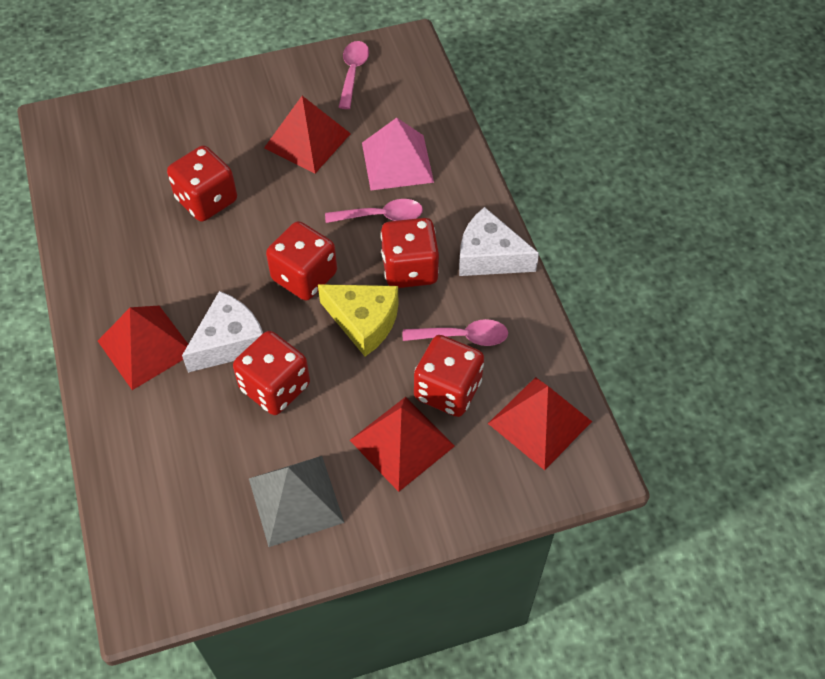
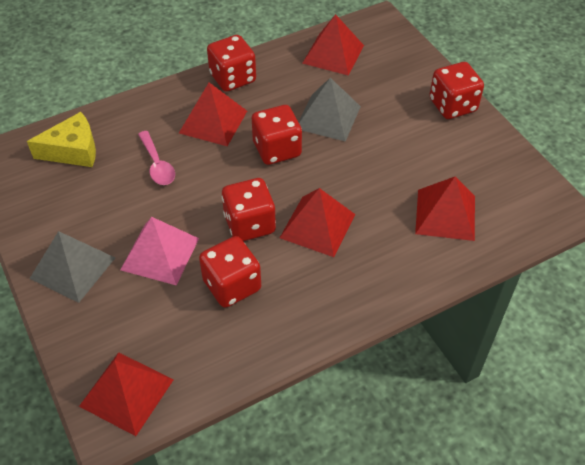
grey pyramid: 1 -> 2
pink spoon: 3 -> 1
red pyramid: 4 -> 5
white cheese: 2 -> 0

